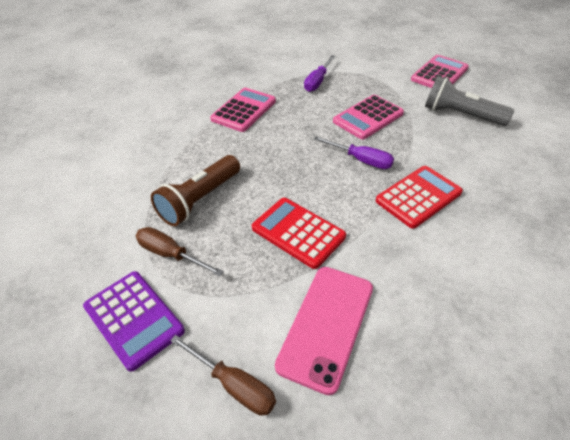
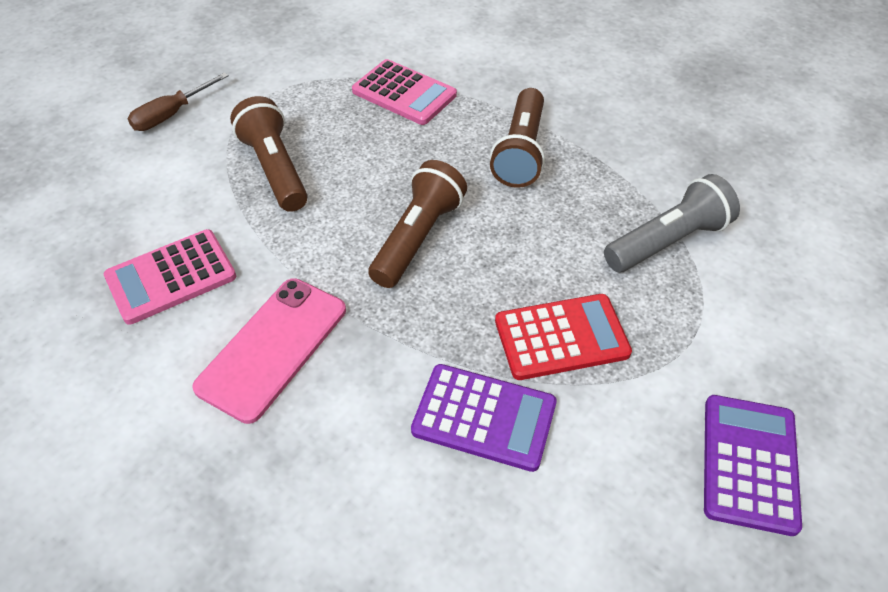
brown flashlight: 1 -> 3
brown screwdriver: 2 -> 1
pink calculator: 3 -> 2
purple calculator: 1 -> 2
purple screwdriver: 2 -> 0
red calculator: 2 -> 1

